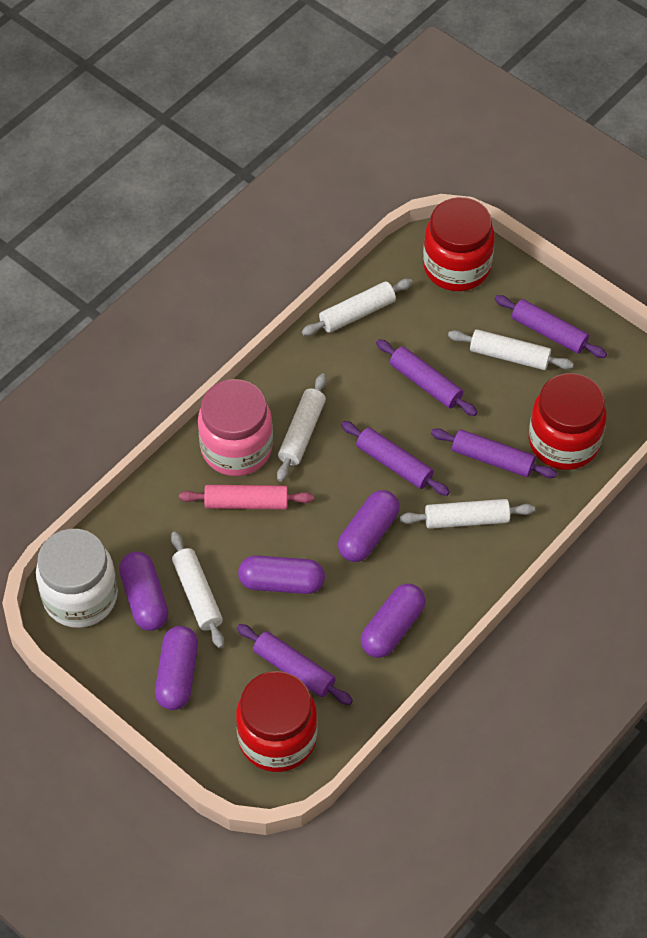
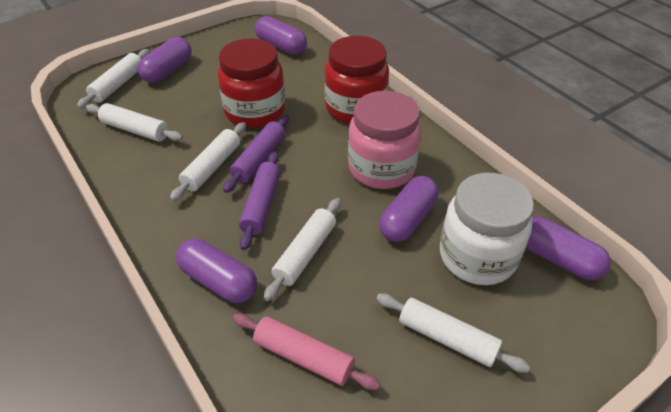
purple rolling pin: 5 -> 2
red jar: 3 -> 2

